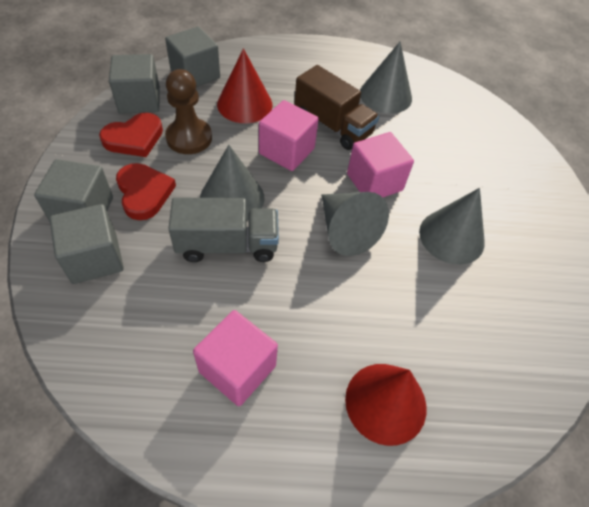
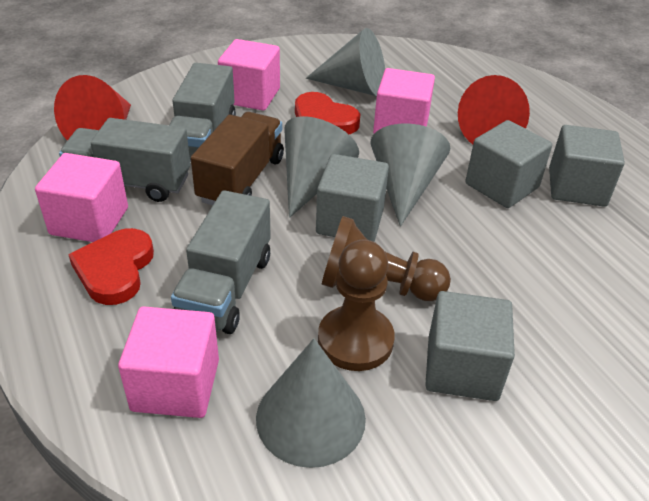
brown pawn: 1 -> 2
grey truck: 1 -> 3
pink cube: 3 -> 4

